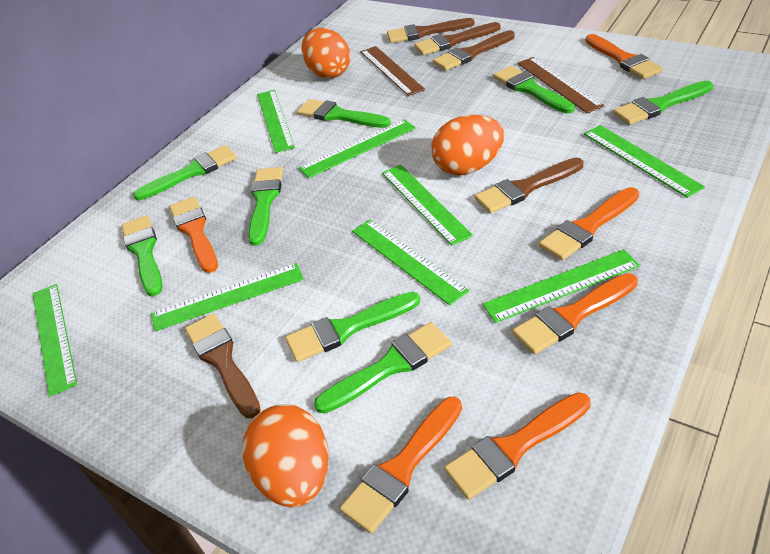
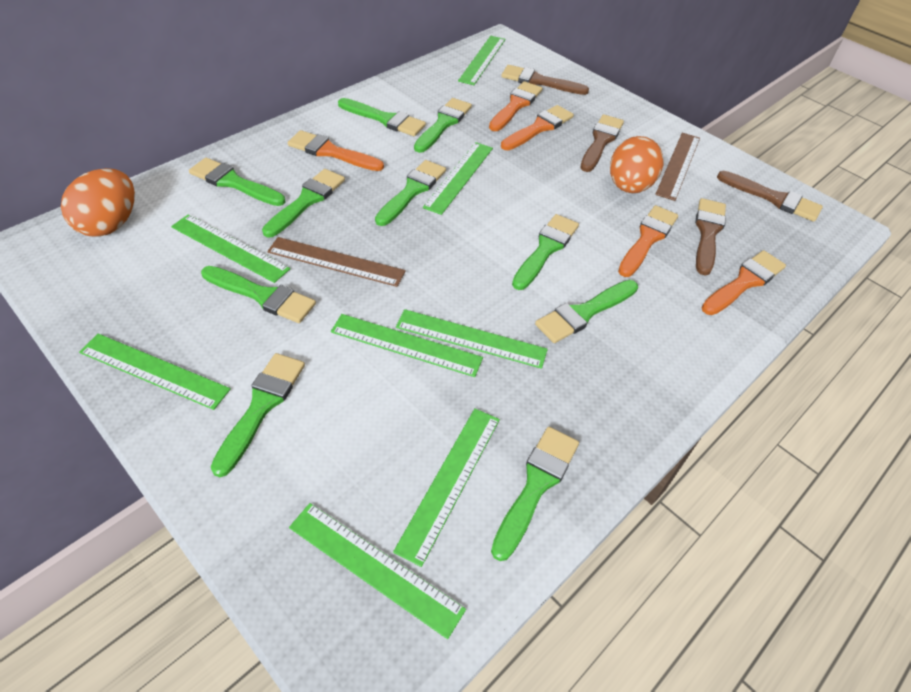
brown brush: 5 -> 4
green brush: 8 -> 10
orange brush: 6 -> 5
orange egg: 3 -> 2

